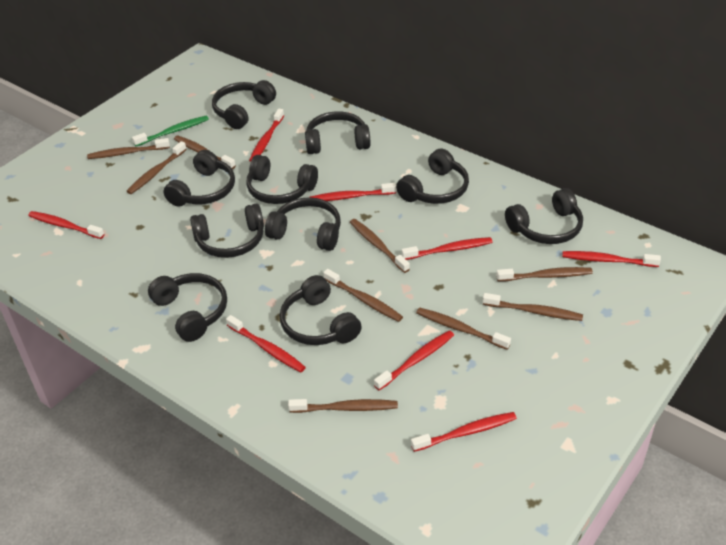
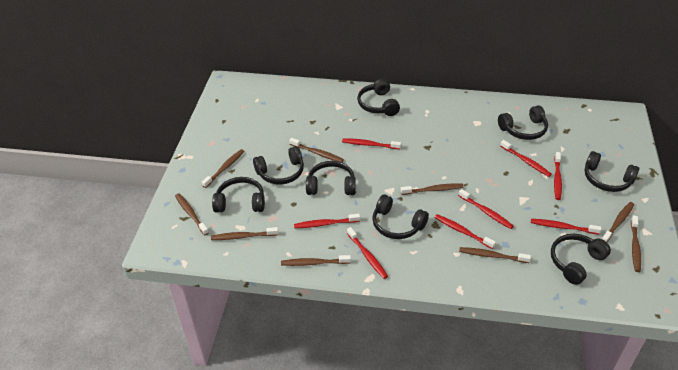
black headphones: 10 -> 8
green toothbrush: 1 -> 0

